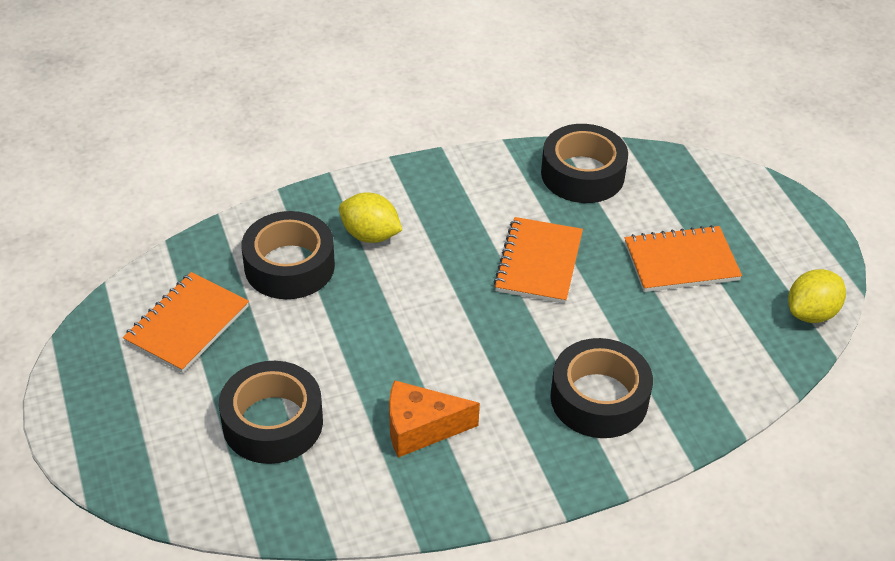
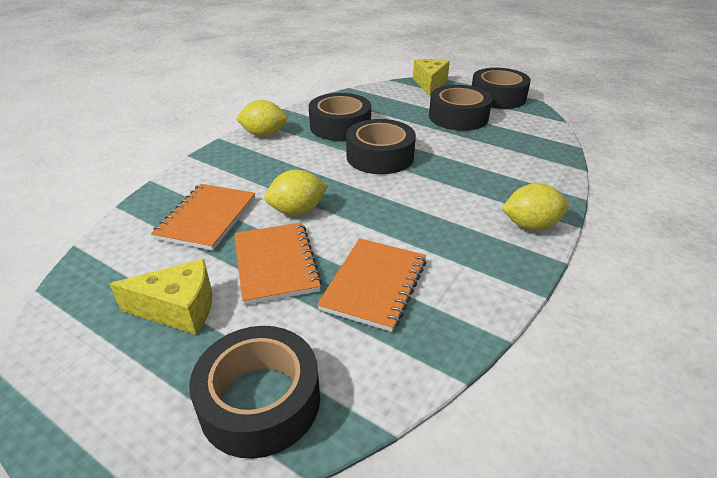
black tape: 4 -> 5
orange cheese: 1 -> 0
yellow cheese: 0 -> 2
yellow lemon: 2 -> 3

